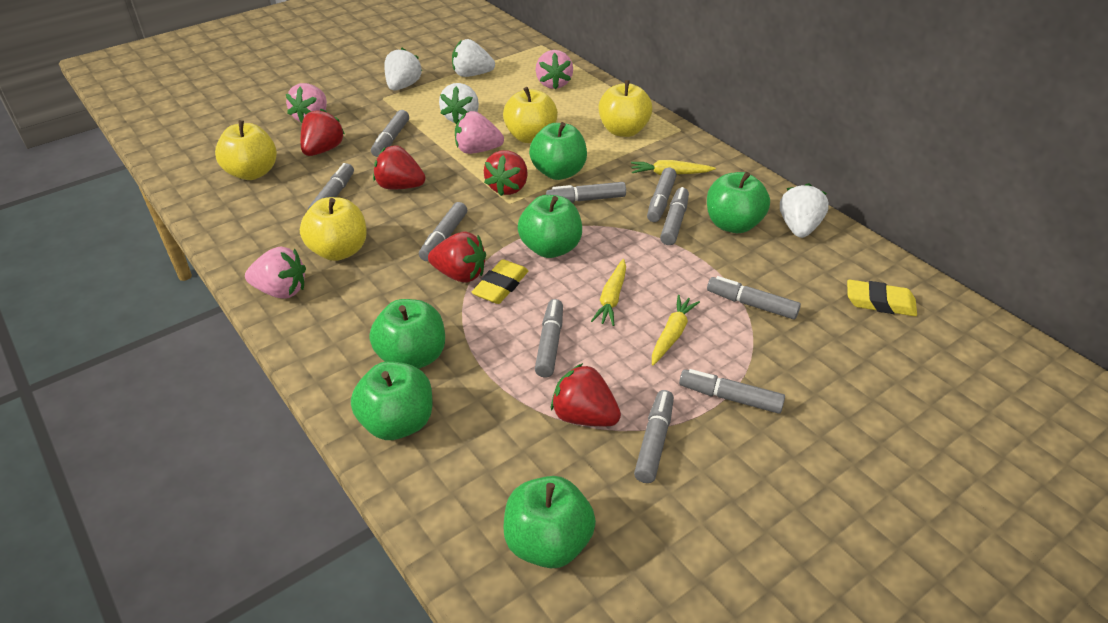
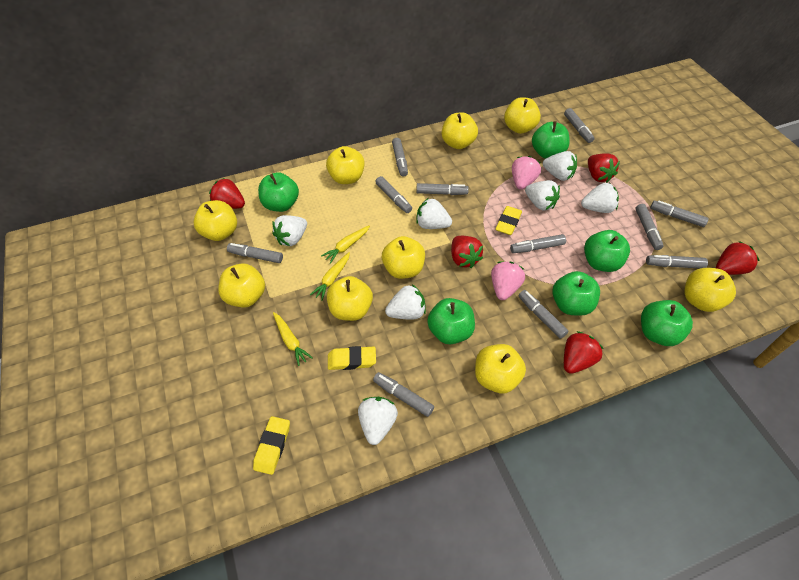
grey marker: 10 -> 11
pink strawberry: 4 -> 2
white strawberry: 4 -> 7
yellow apple: 4 -> 9
yellow eraser: 2 -> 3

